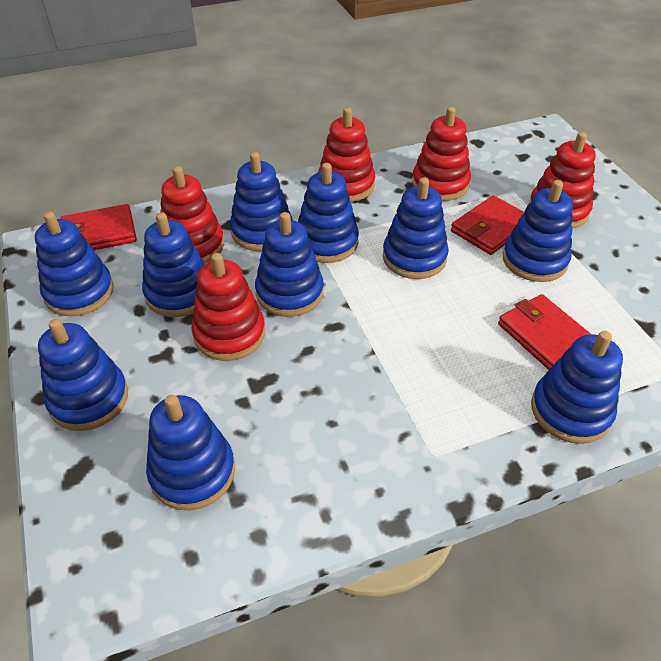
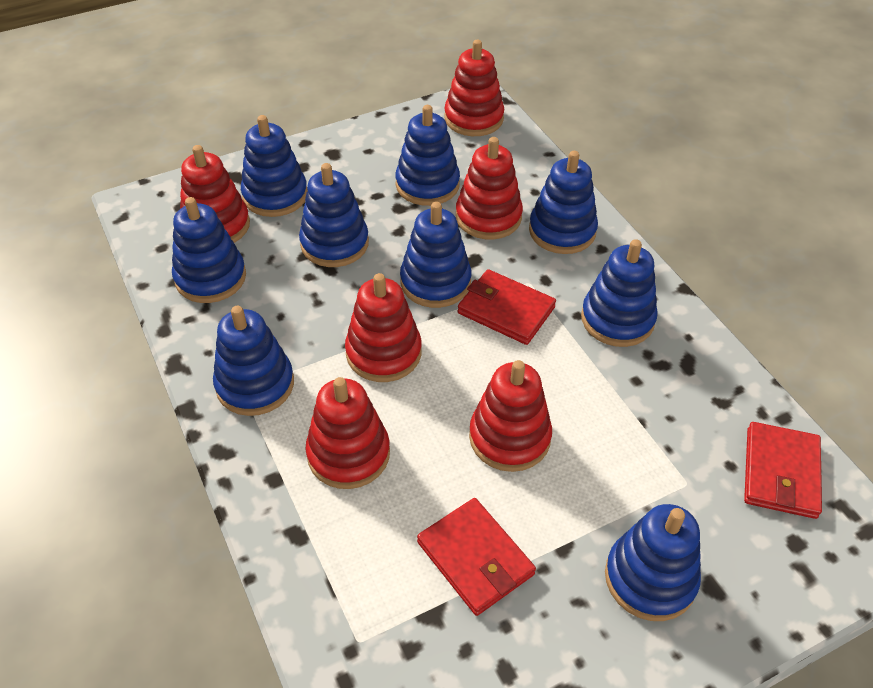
blue stacking toy: 10 -> 9
red stacking toy: 5 -> 6

